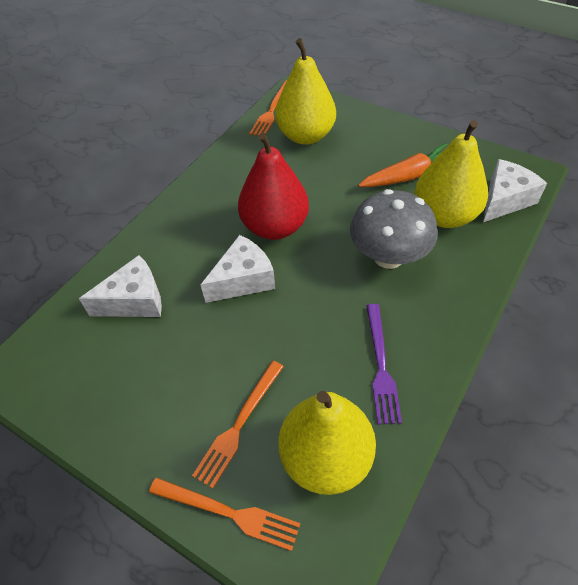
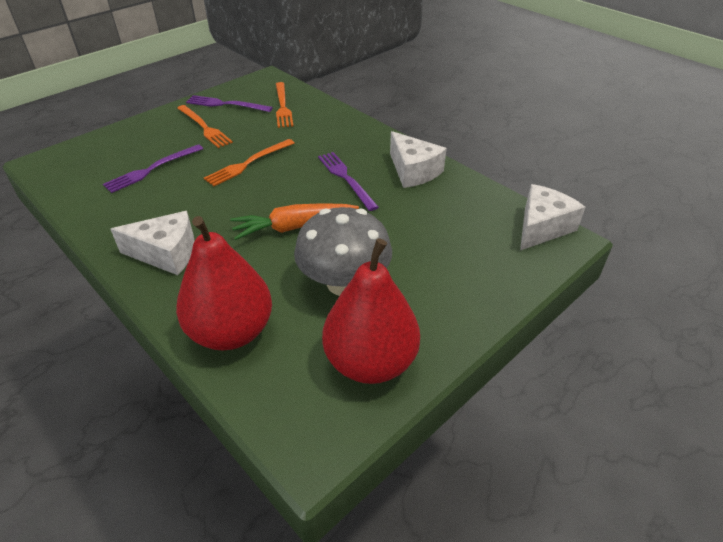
purple fork: 1 -> 3
red pear: 1 -> 2
yellow pear: 3 -> 0

